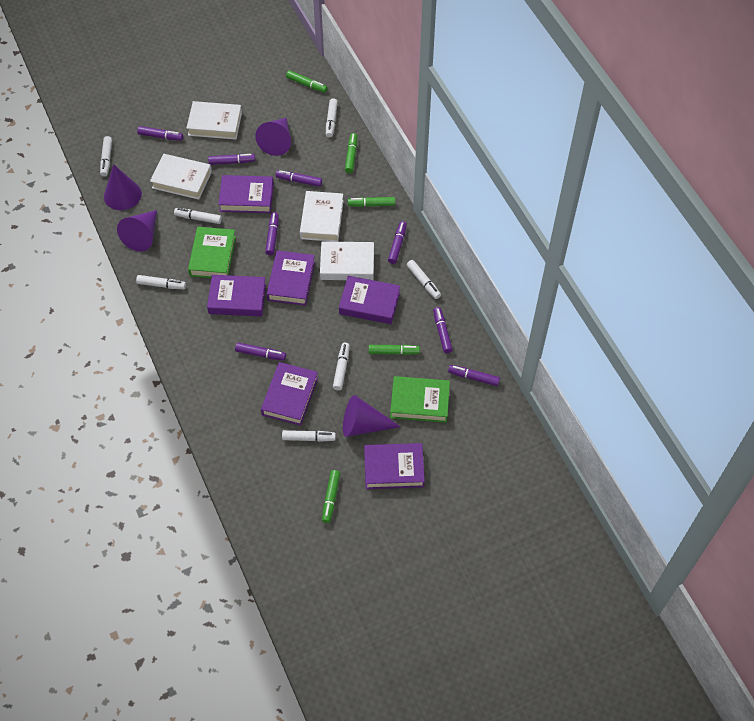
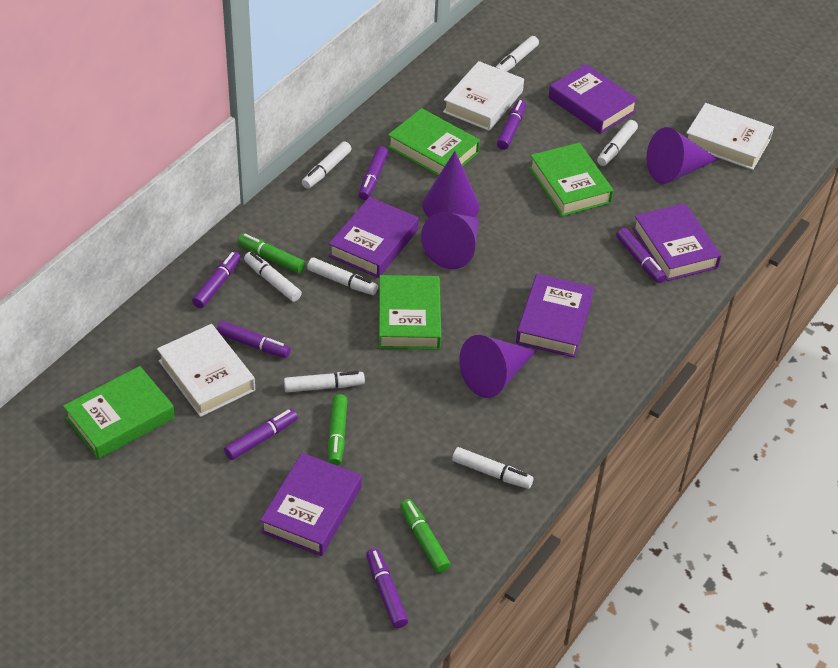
green book: 2 -> 4
green marker: 5 -> 3
purple book: 6 -> 5
purple marker: 8 -> 7
white book: 4 -> 3

